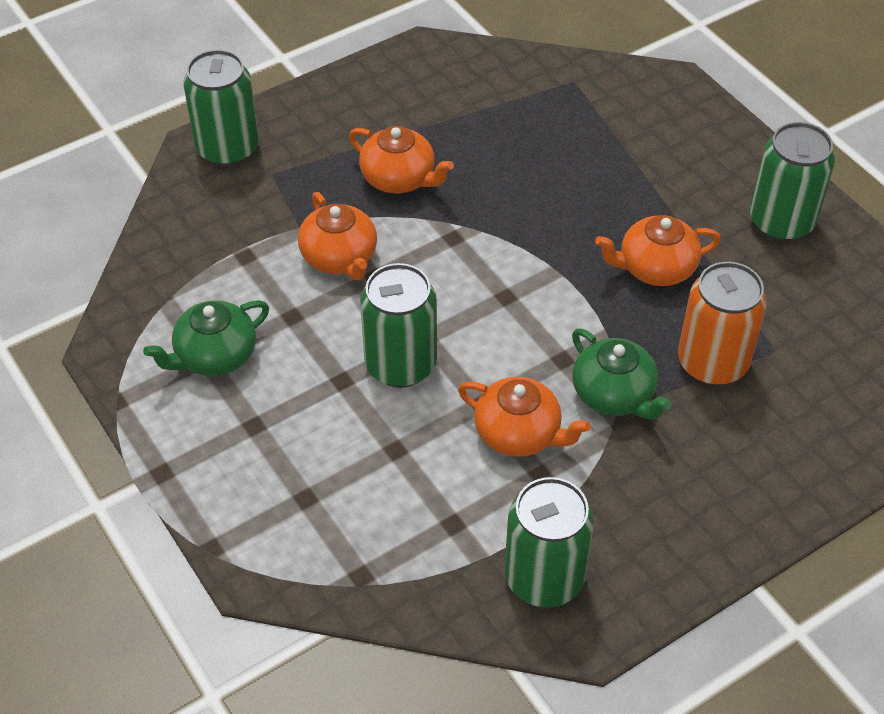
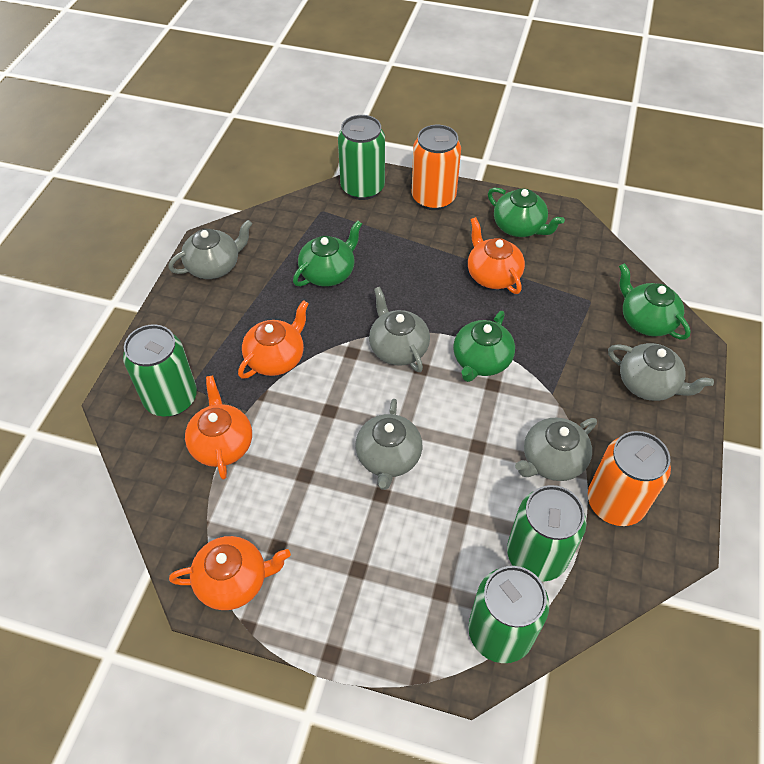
green teapot: 2 -> 4
grey teapot: 0 -> 5
orange can: 1 -> 2

